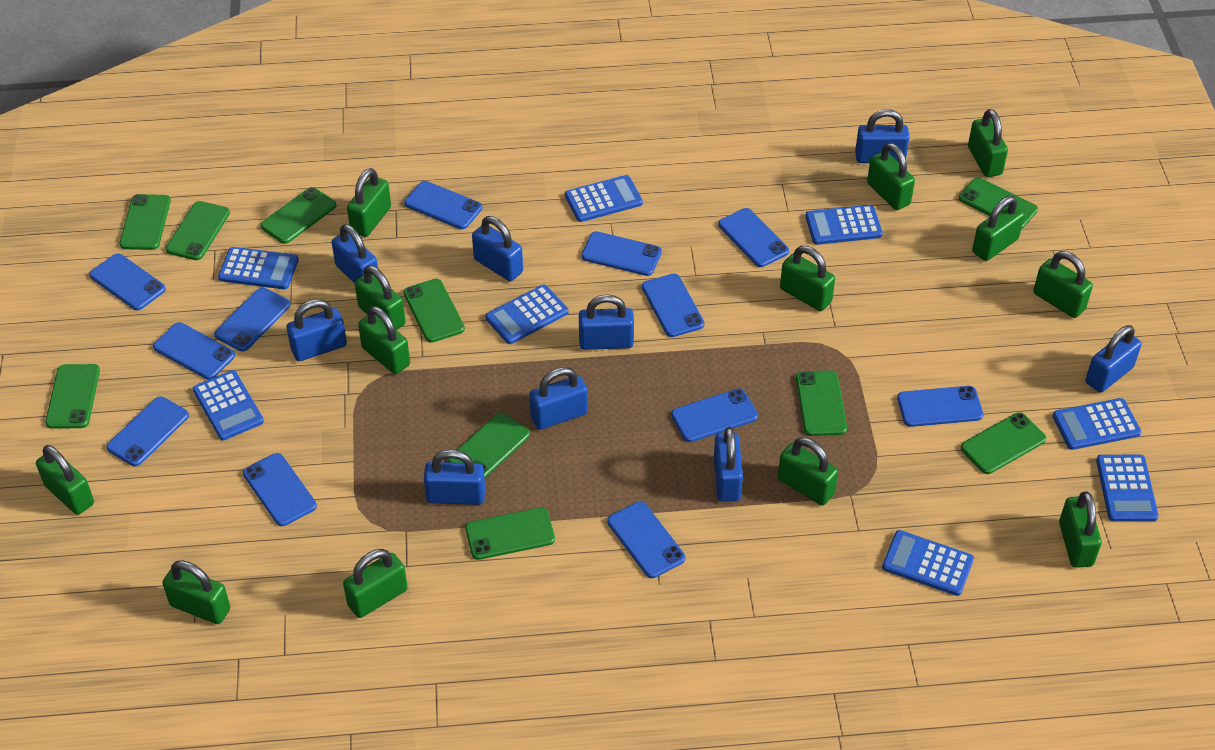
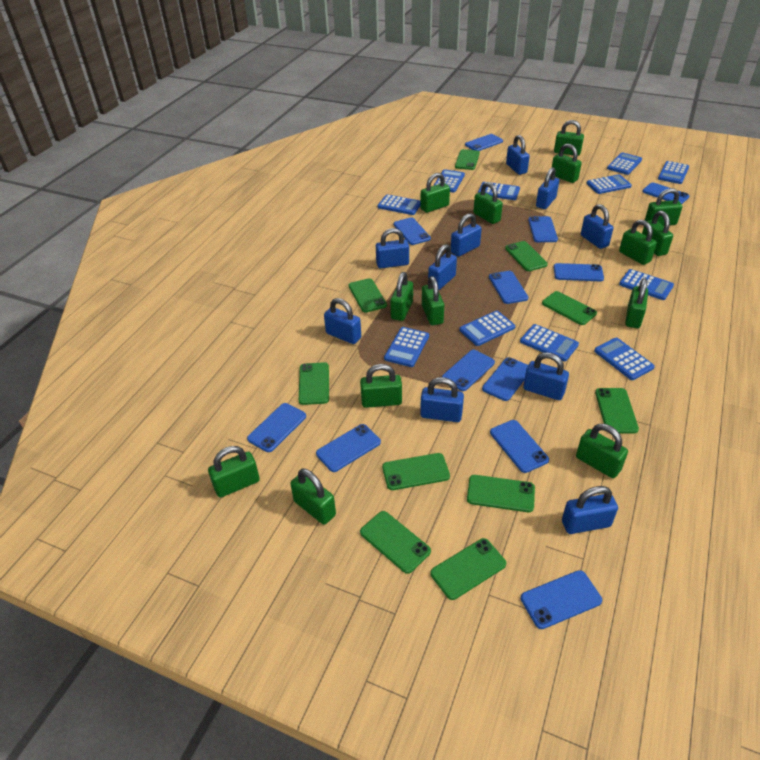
blue calculator: 8 -> 11
blue padlock: 9 -> 10
green padlock: 13 -> 14

